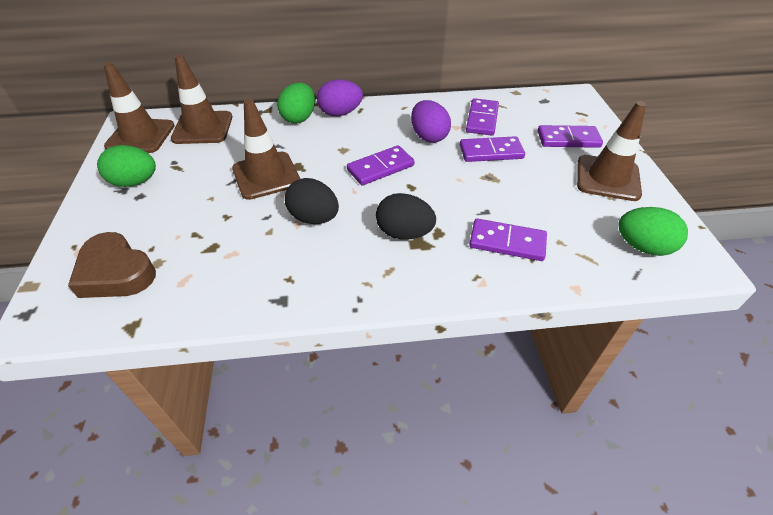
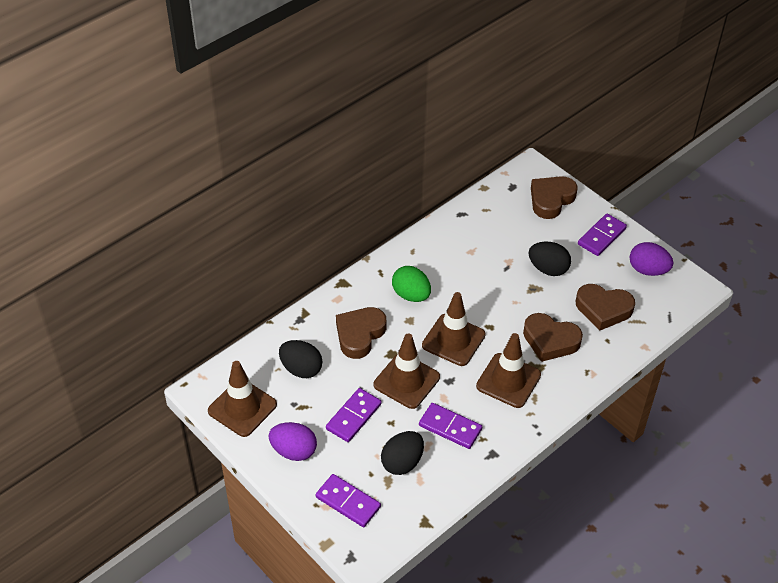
black egg: 2 -> 3
brown heart: 1 -> 4
green egg: 3 -> 1
purple domino: 5 -> 4

